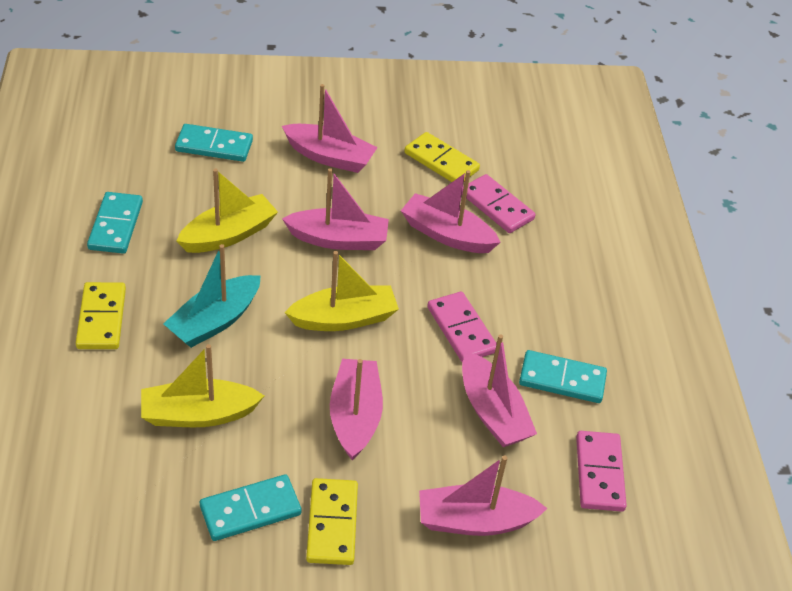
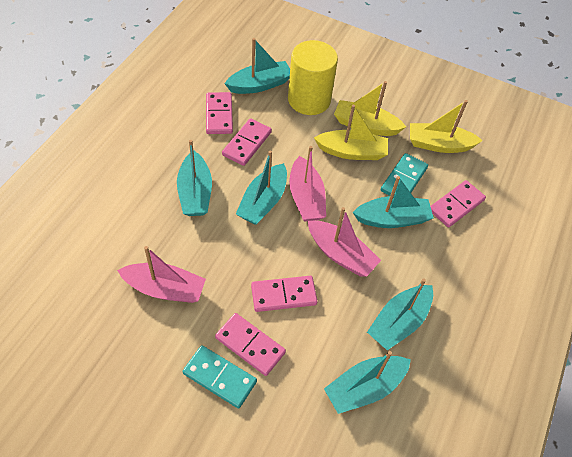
pink boat: 6 -> 3
pink domino: 3 -> 5
turquoise boat: 1 -> 6
turquoise domino: 4 -> 2
yellow cylinder: 0 -> 1
yellow domino: 3 -> 0

